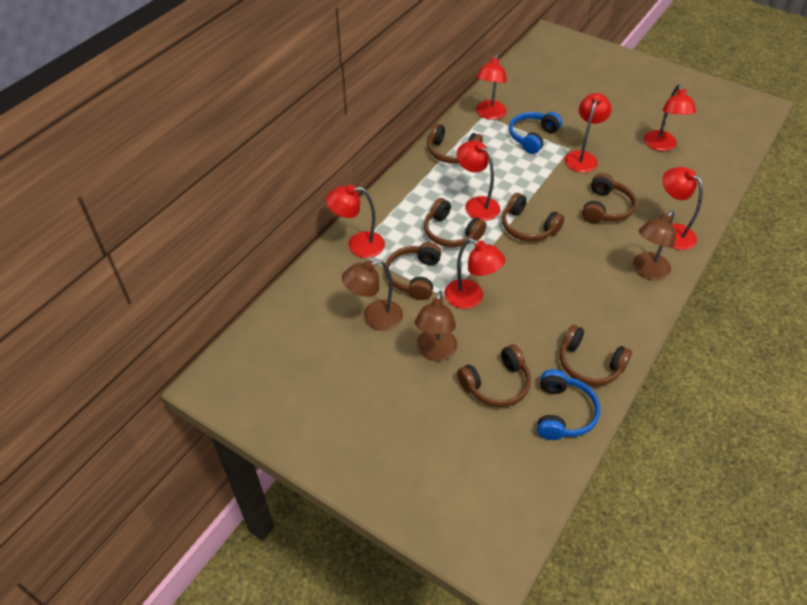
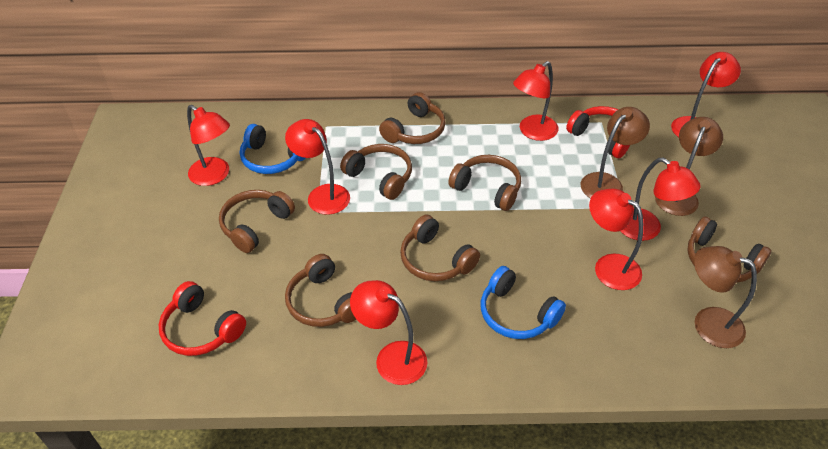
red headphones: 0 -> 2

